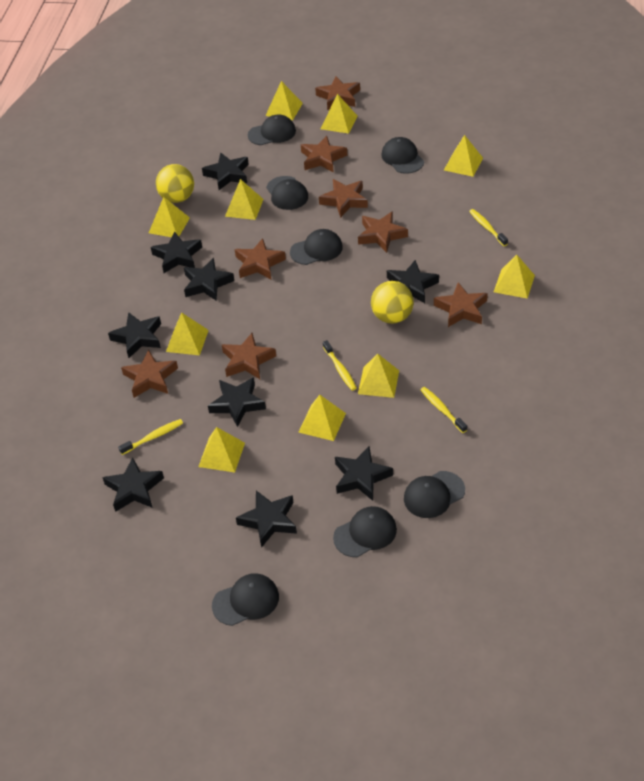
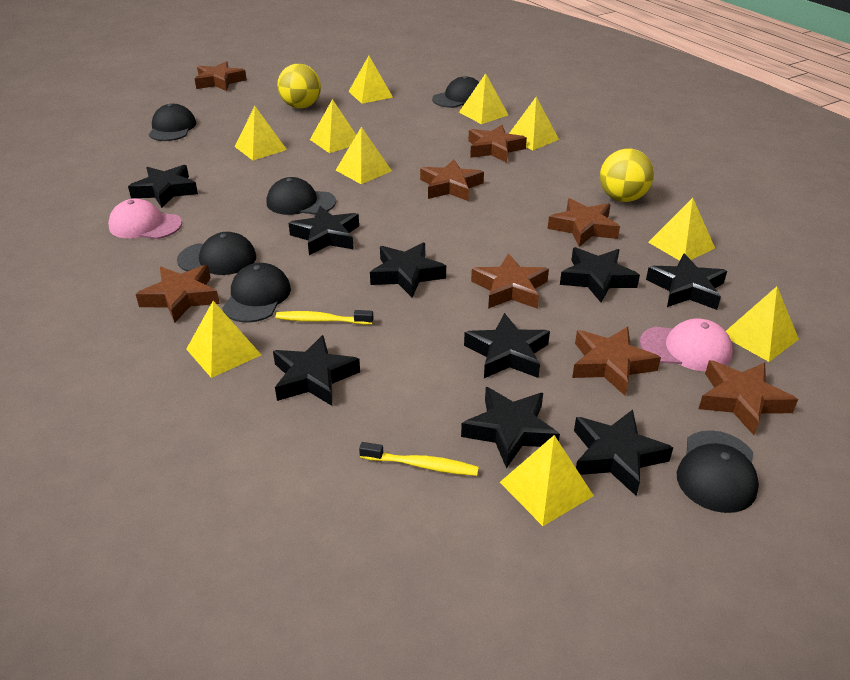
black cap: 7 -> 6
pink cap: 0 -> 2
yellow toothbrush: 4 -> 2

